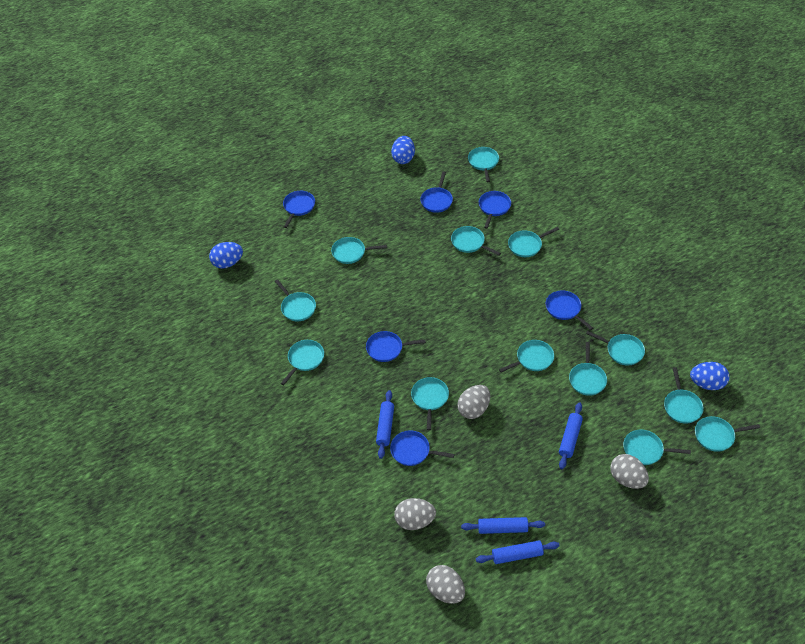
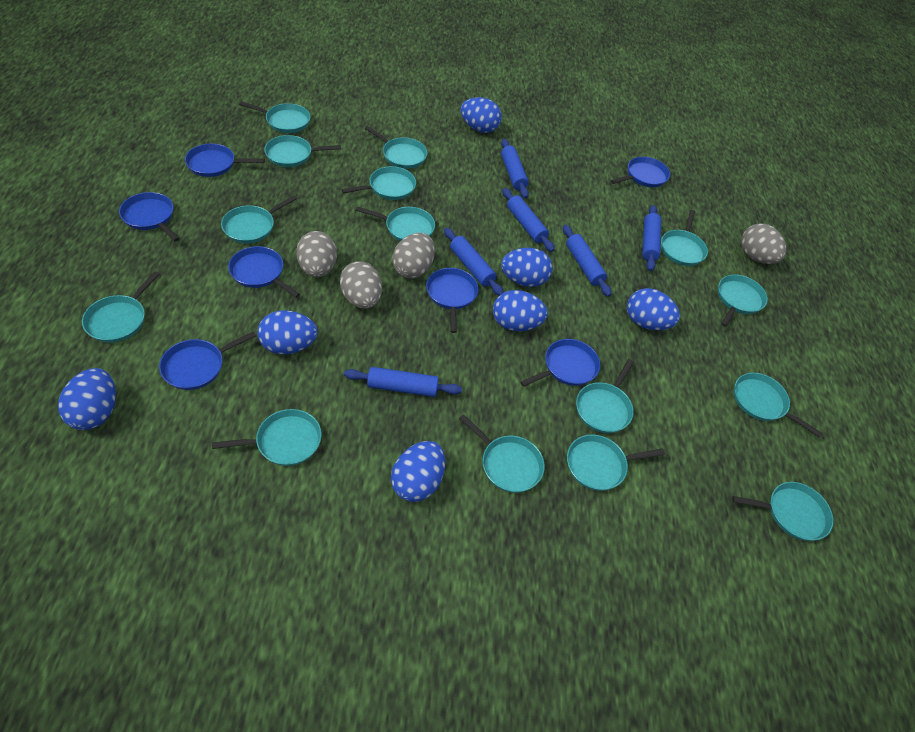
blue egg: 3 -> 7
blue pan: 6 -> 7
blue rolling pin: 4 -> 6
turquoise pan: 13 -> 15

